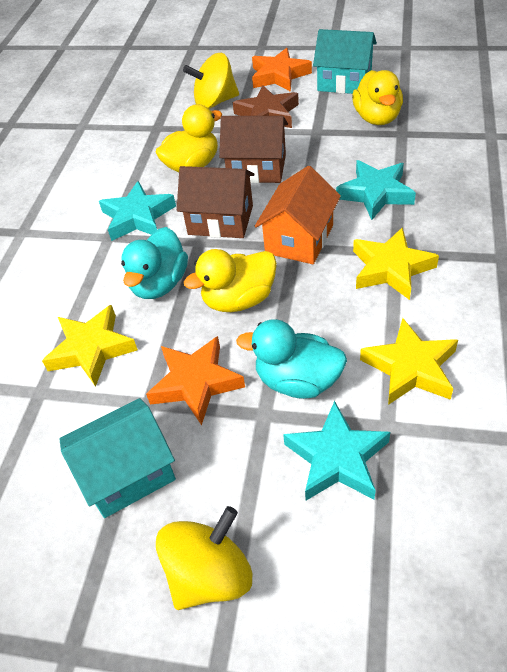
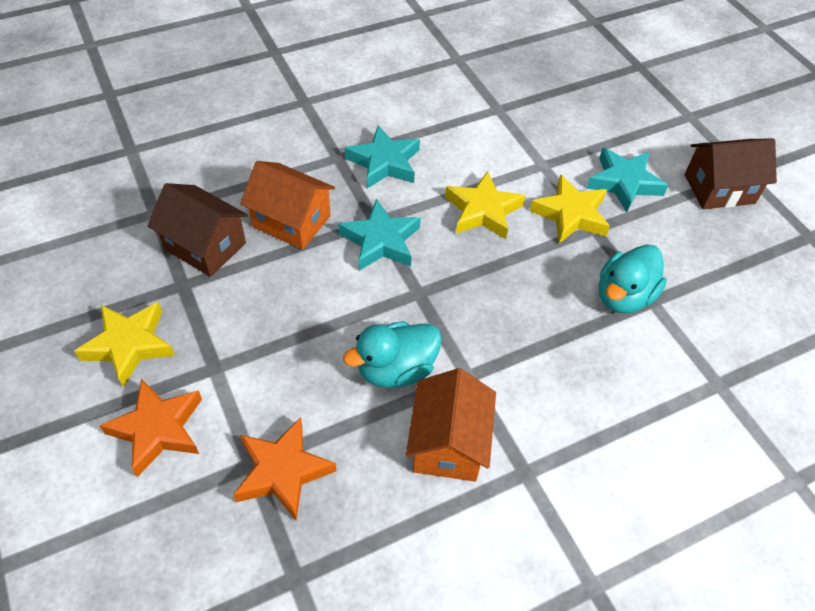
brown star: 1 -> 0
orange house: 1 -> 2
turquoise house: 2 -> 0
yellow duck: 3 -> 0
yellow spinning top: 2 -> 0

